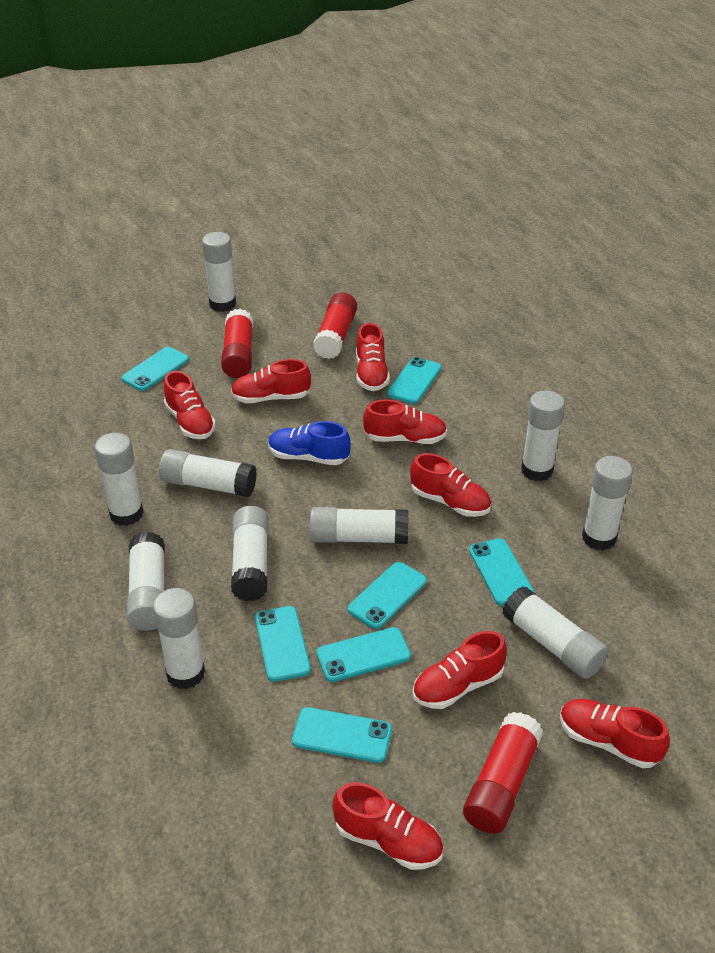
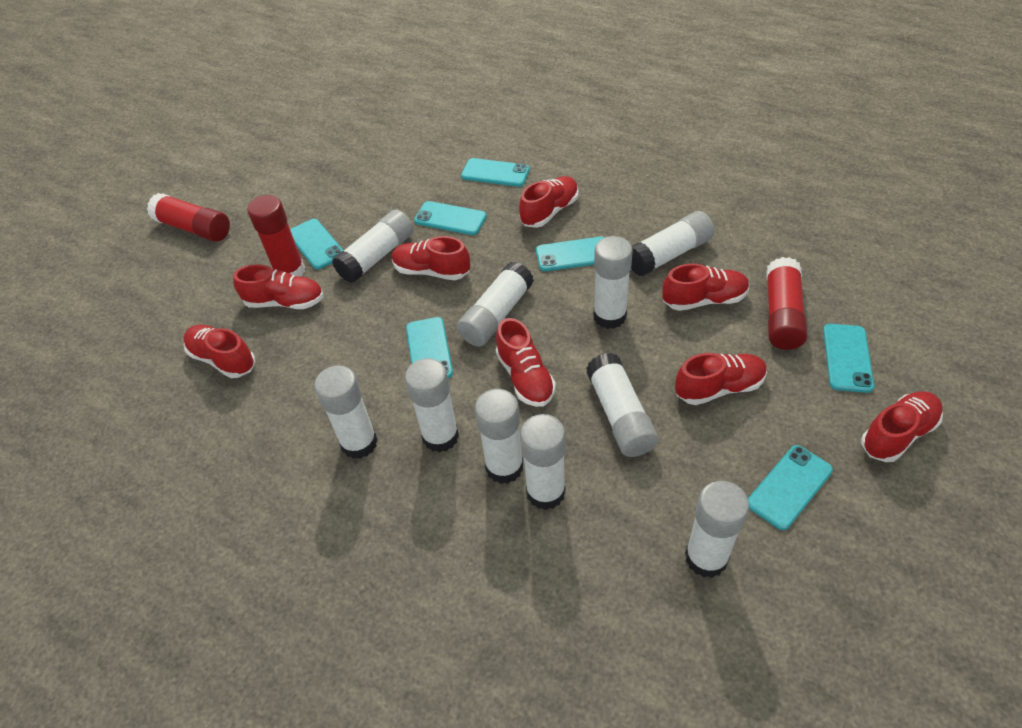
blue shoe: 1 -> 0

